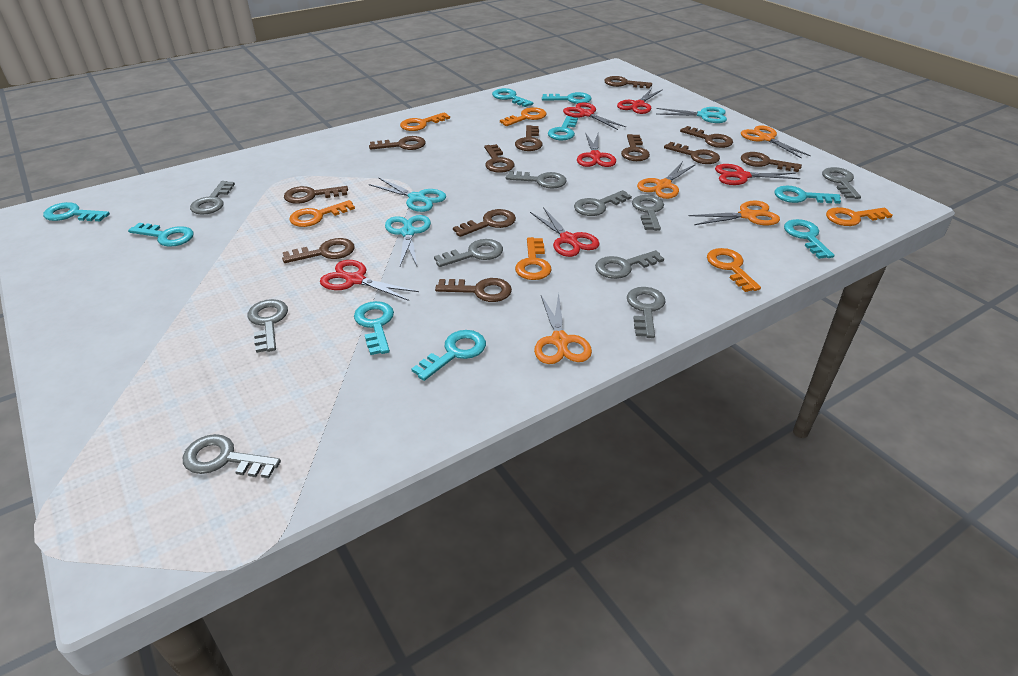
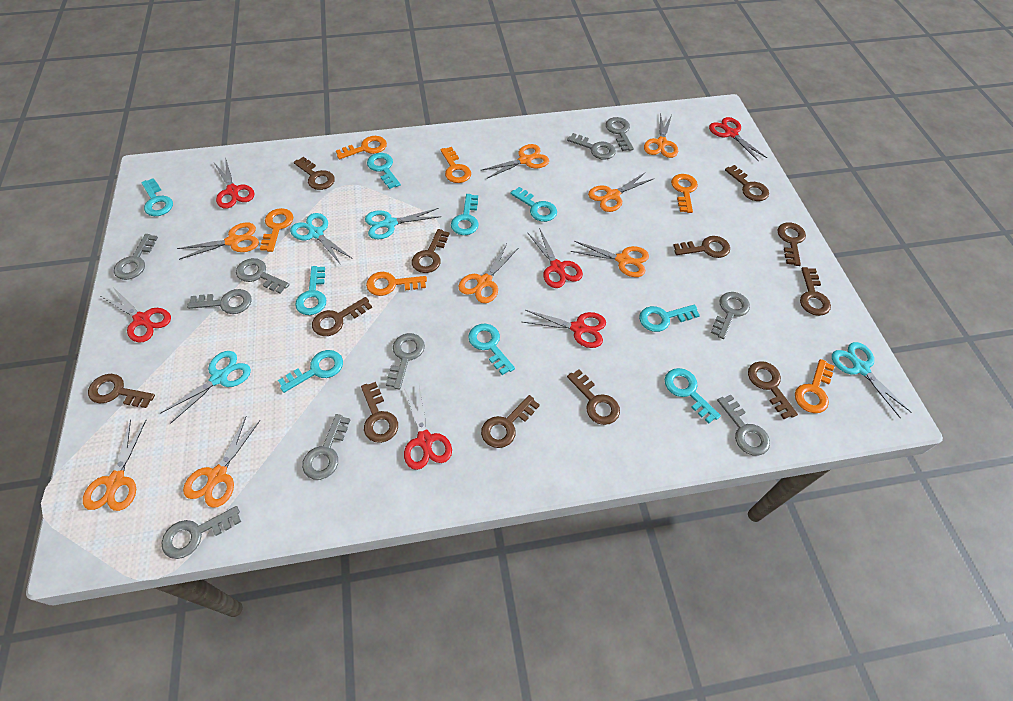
orange scissors: 4 -> 8
turquoise scissors: 3 -> 4

